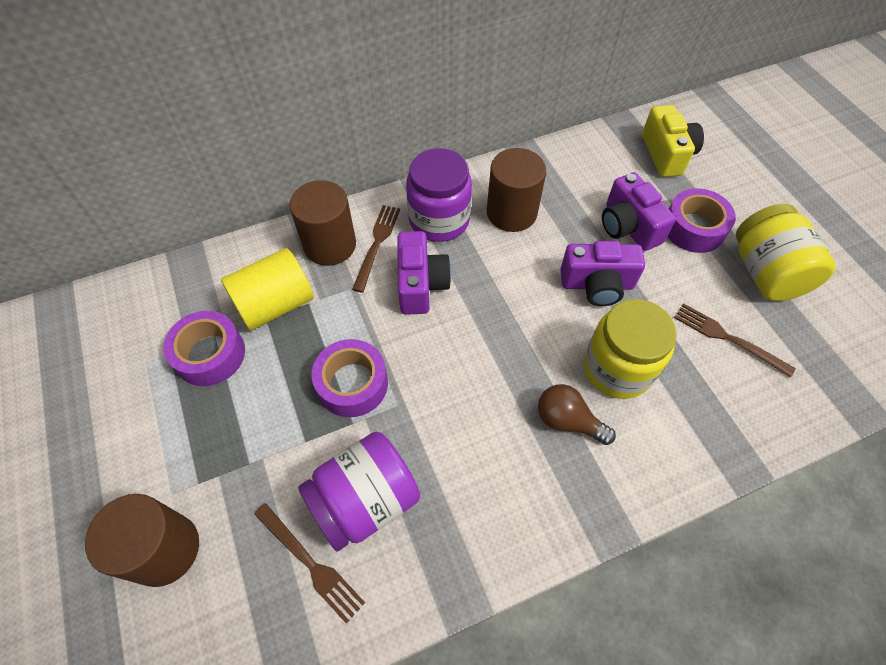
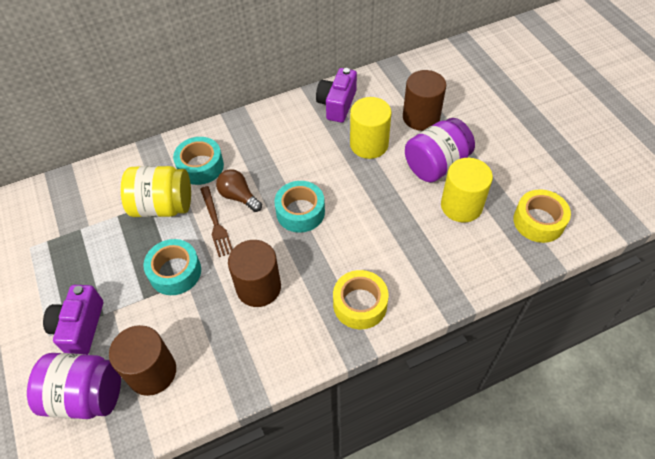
brown fork: 3 -> 1
purple camera: 3 -> 2
purple tape: 3 -> 0
turquoise tape: 0 -> 3
yellow camera: 1 -> 0
yellow cylinder: 1 -> 2
yellow jar: 2 -> 1
yellow tape: 0 -> 2

